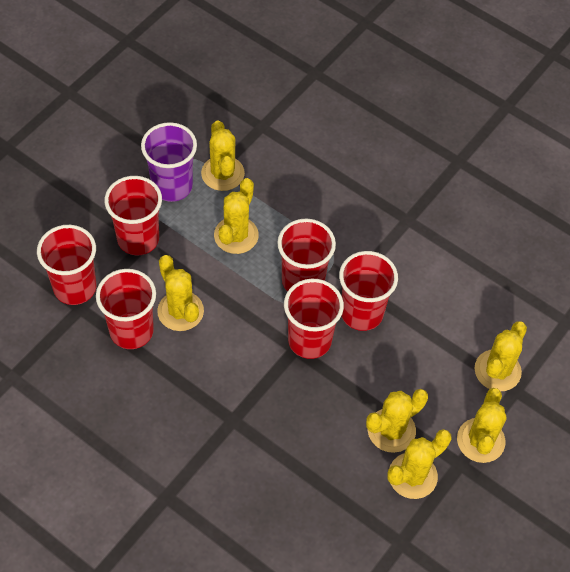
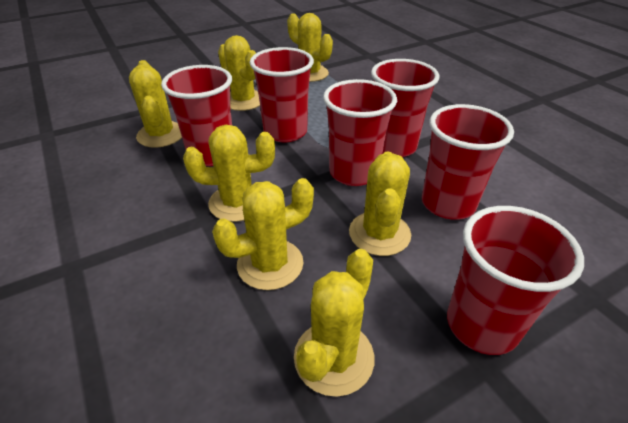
purple cup: 1 -> 0

